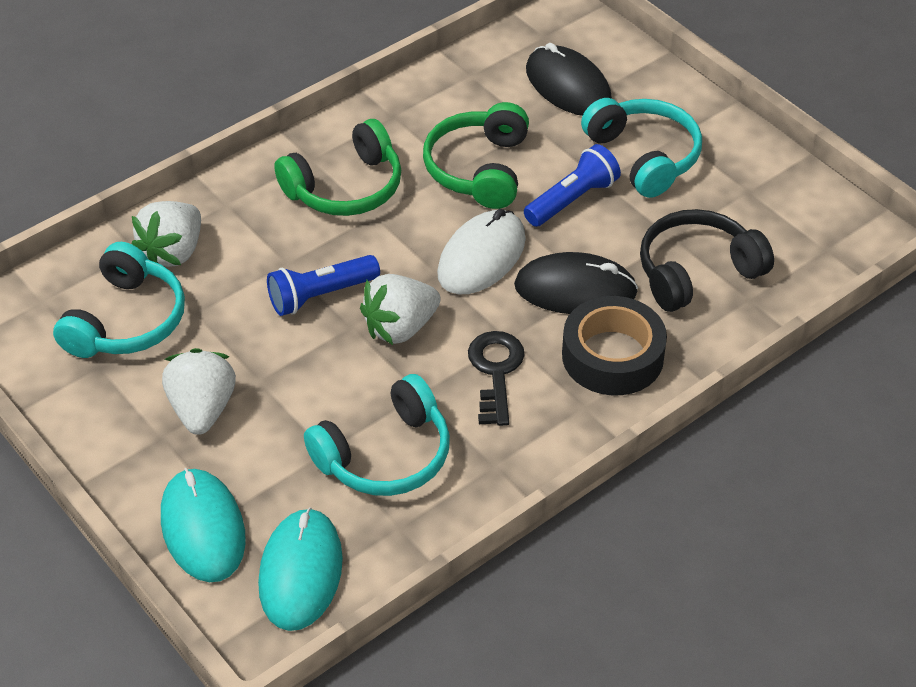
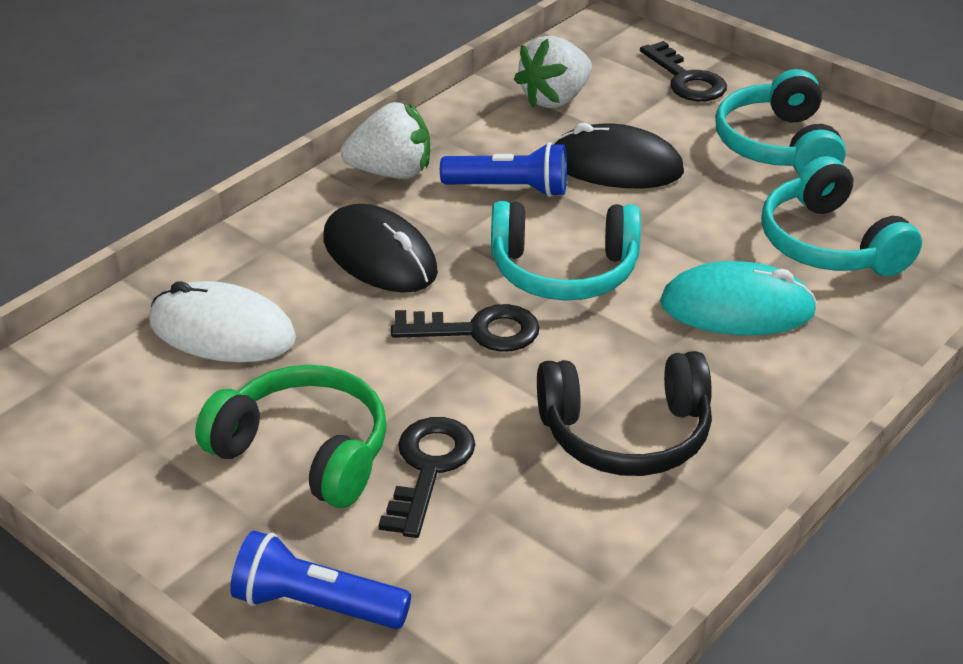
black key: 1 -> 3
black tape: 1 -> 0
green headphones: 2 -> 1
turquoise mouse: 2 -> 1
white strawberry: 3 -> 2

